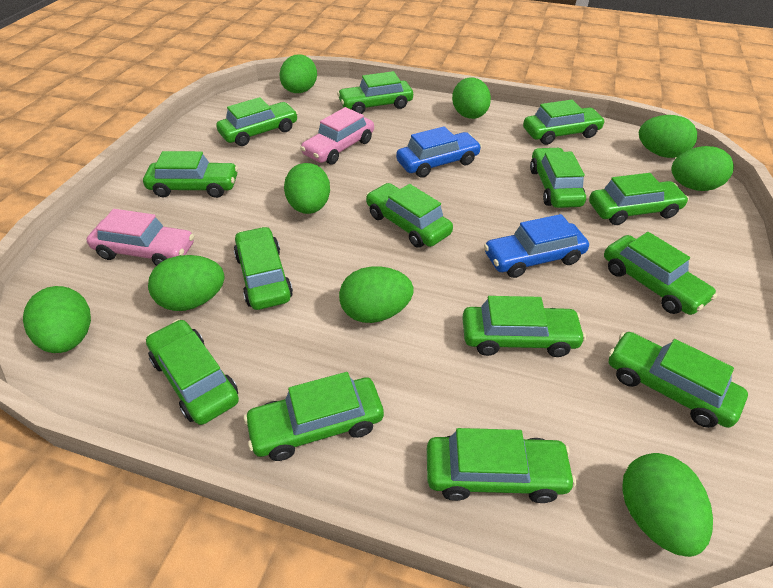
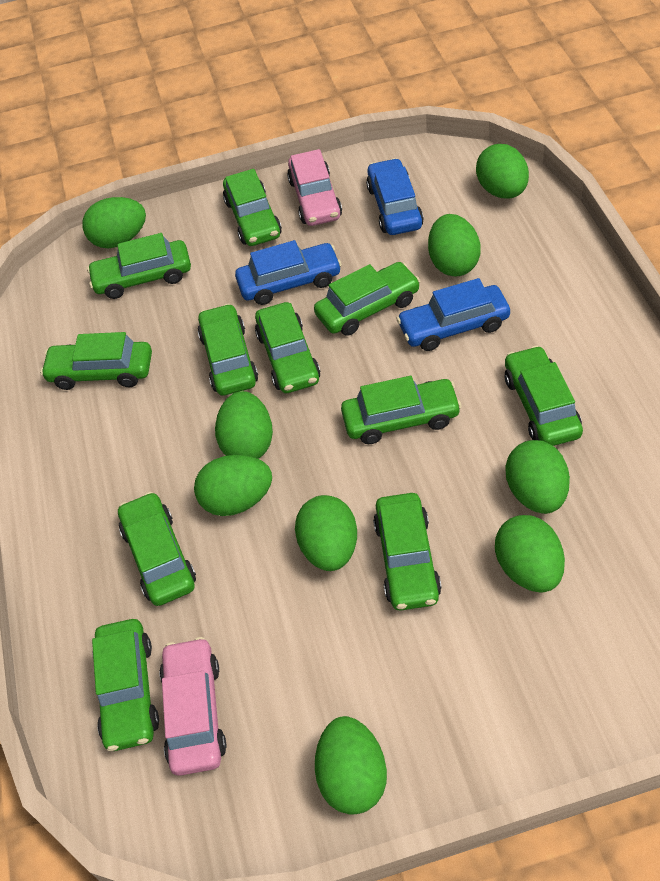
blue car: 2 -> 3
green car: 14 -> 11

